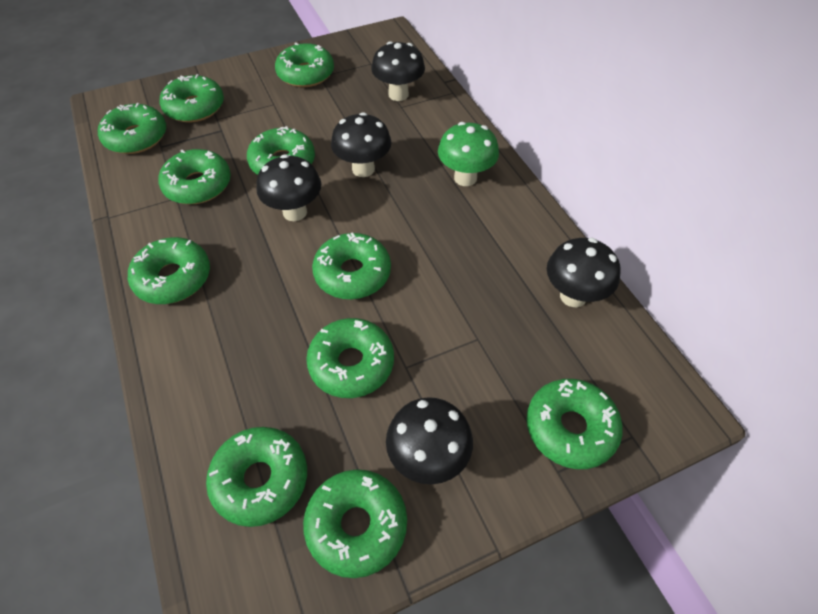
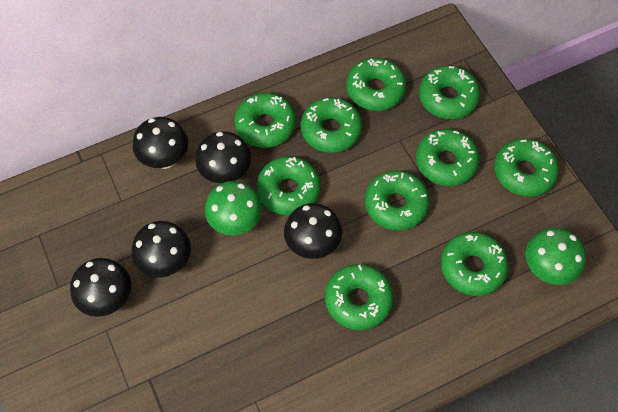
green donut: 11 -> 10
green mushroom: 1 -> 2

